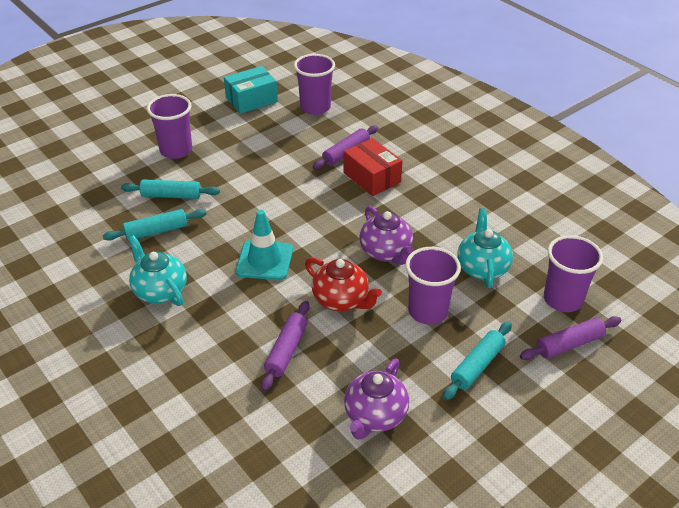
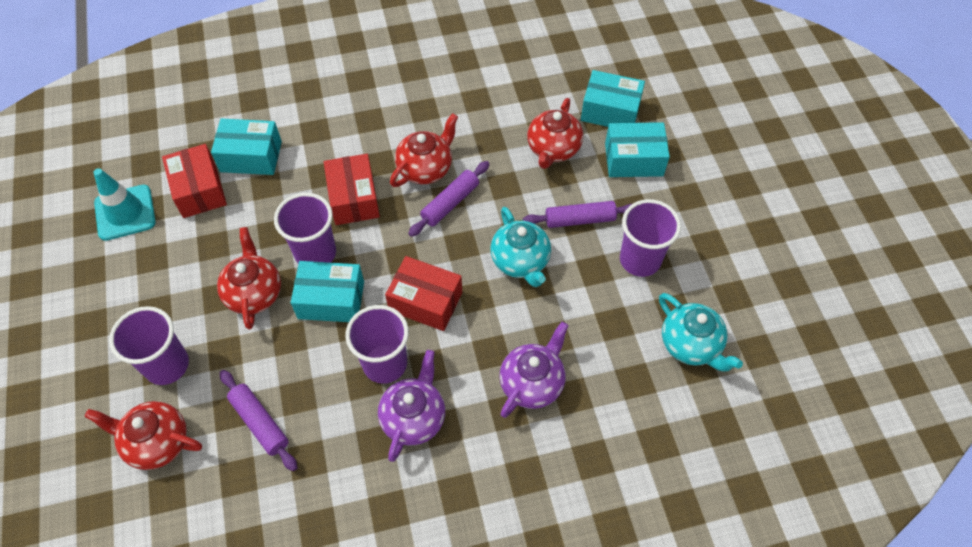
red box: 1 -> 3
red teapot: 1 -> 4
turquoise box: 1 -> 4
turquoise rolling pin: 3 -> 0

